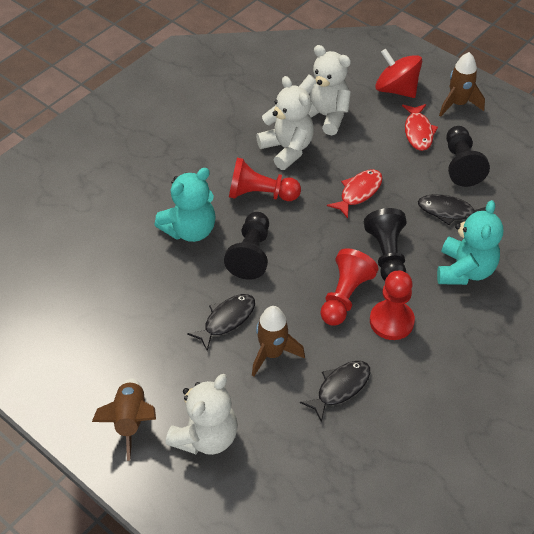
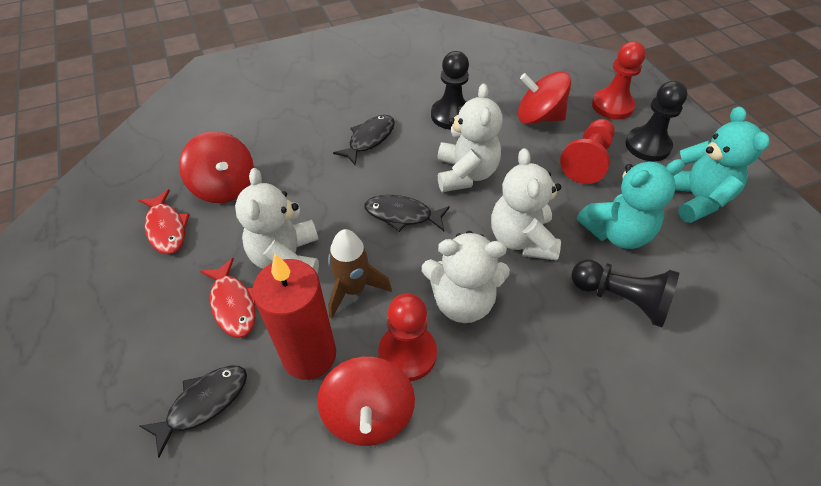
brown rocket: 3 -> 1
red candle: 0 -> 1
red spinning top: 1 -> 3
white teddy bear: 3 -> 4

